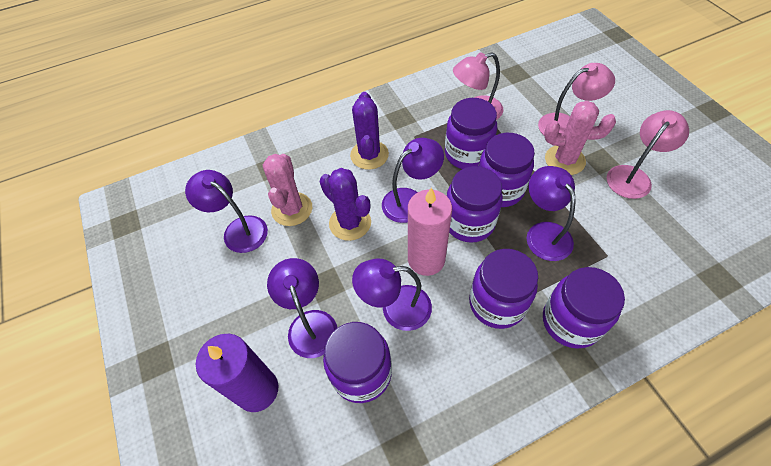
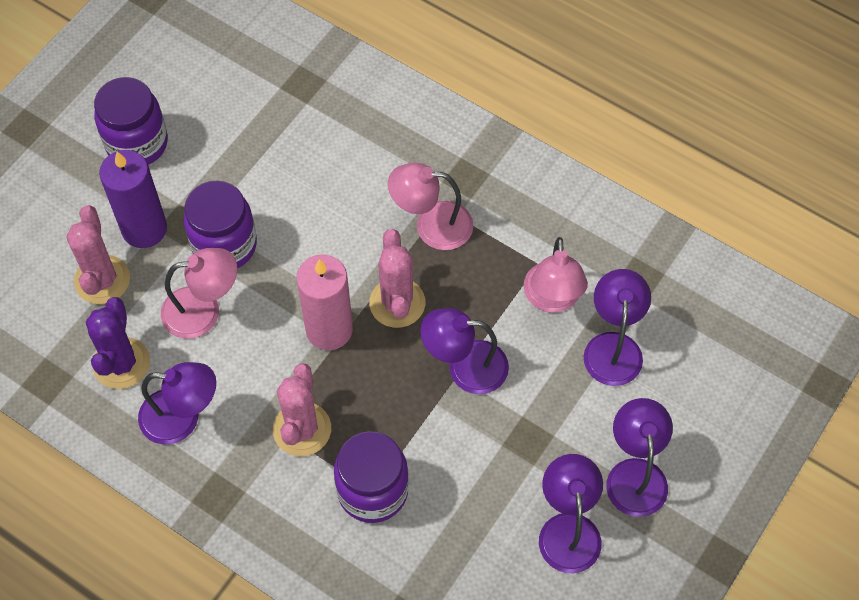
pink cactus: 2 -> 3
purple cactus: 2 -> 1
purple jar: 6 -> 3

